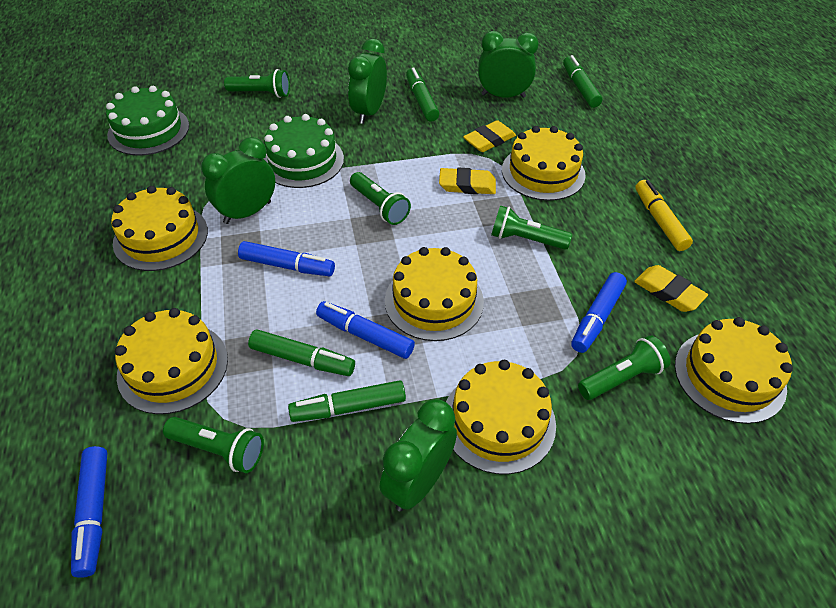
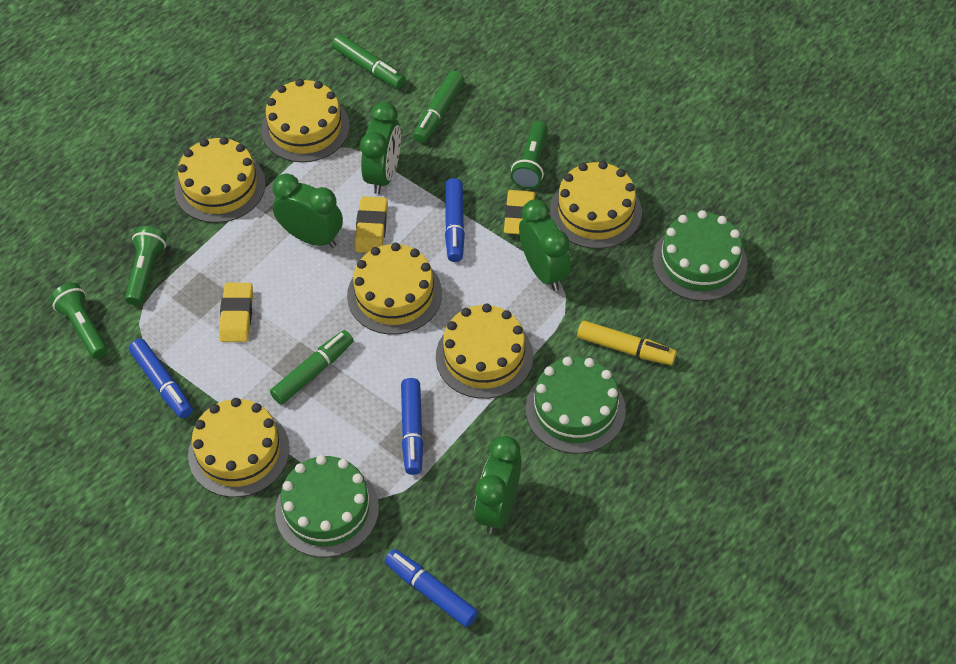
green cake: 2 -> 3
green flashlight: 5 -> 3
green marker: 4 -> 3

